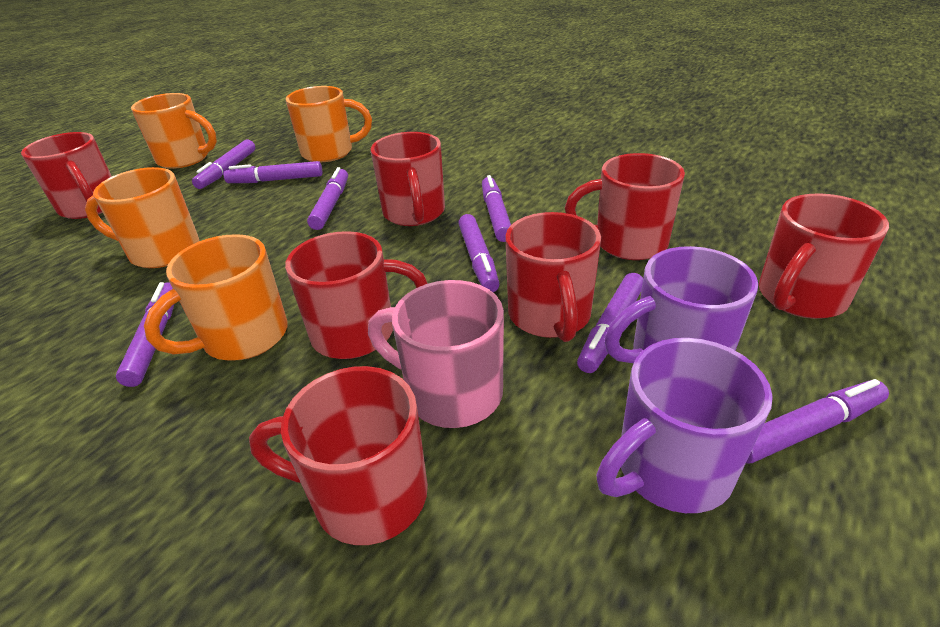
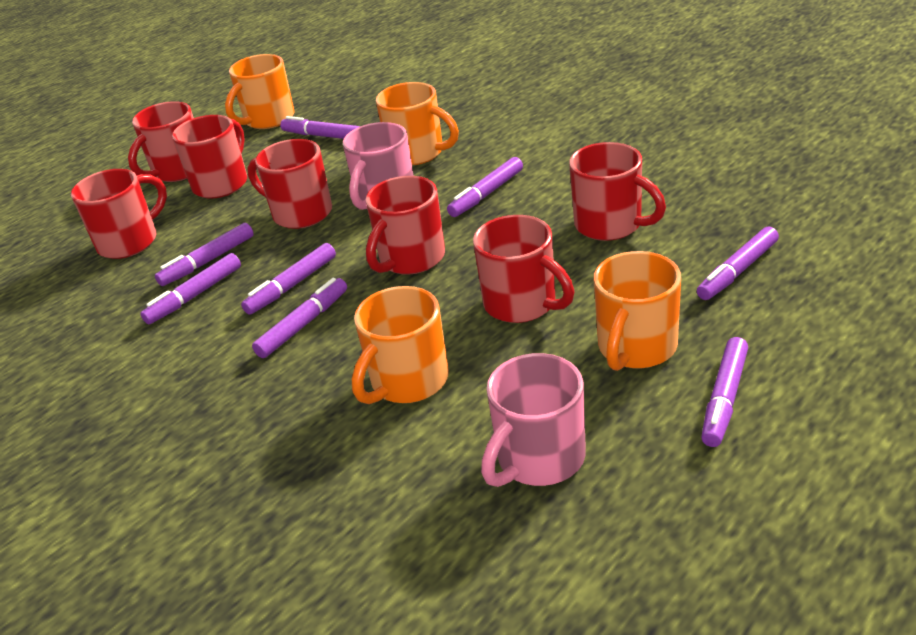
pink mug: 1 -> 2
purple mug: 2 -> 0

